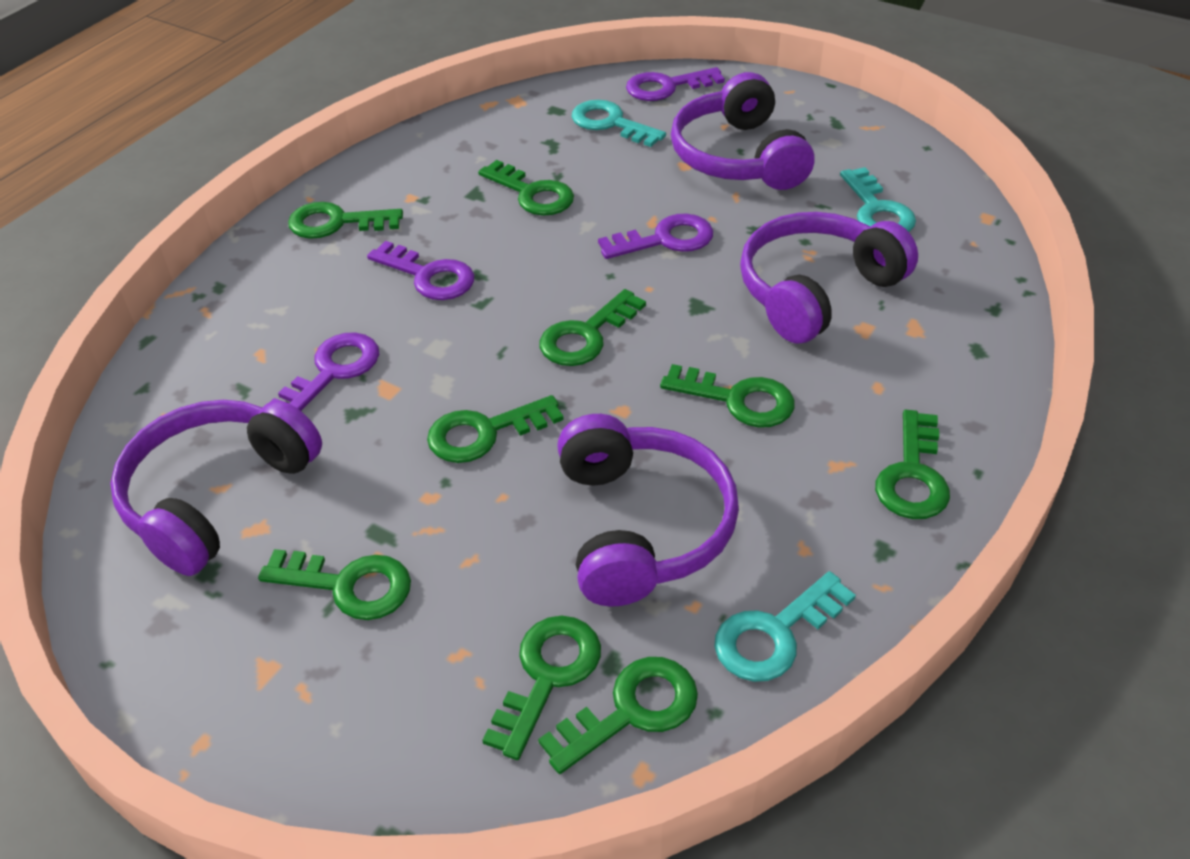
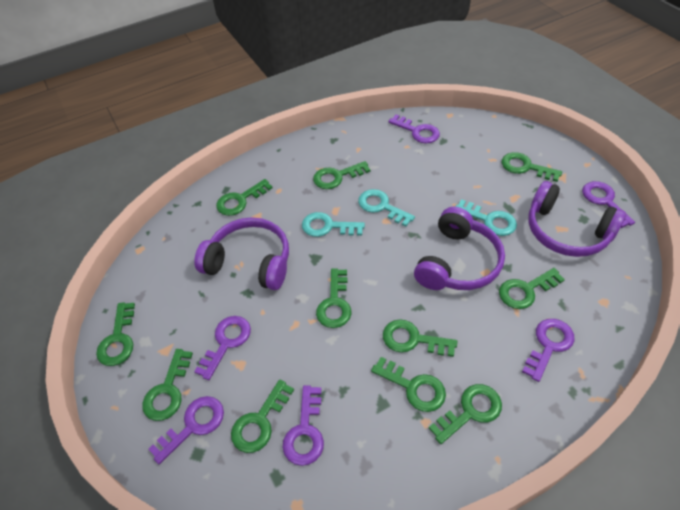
green key: 9 -> 11
purple headphones: 4 -> 3
purple key: 4 -> 6

